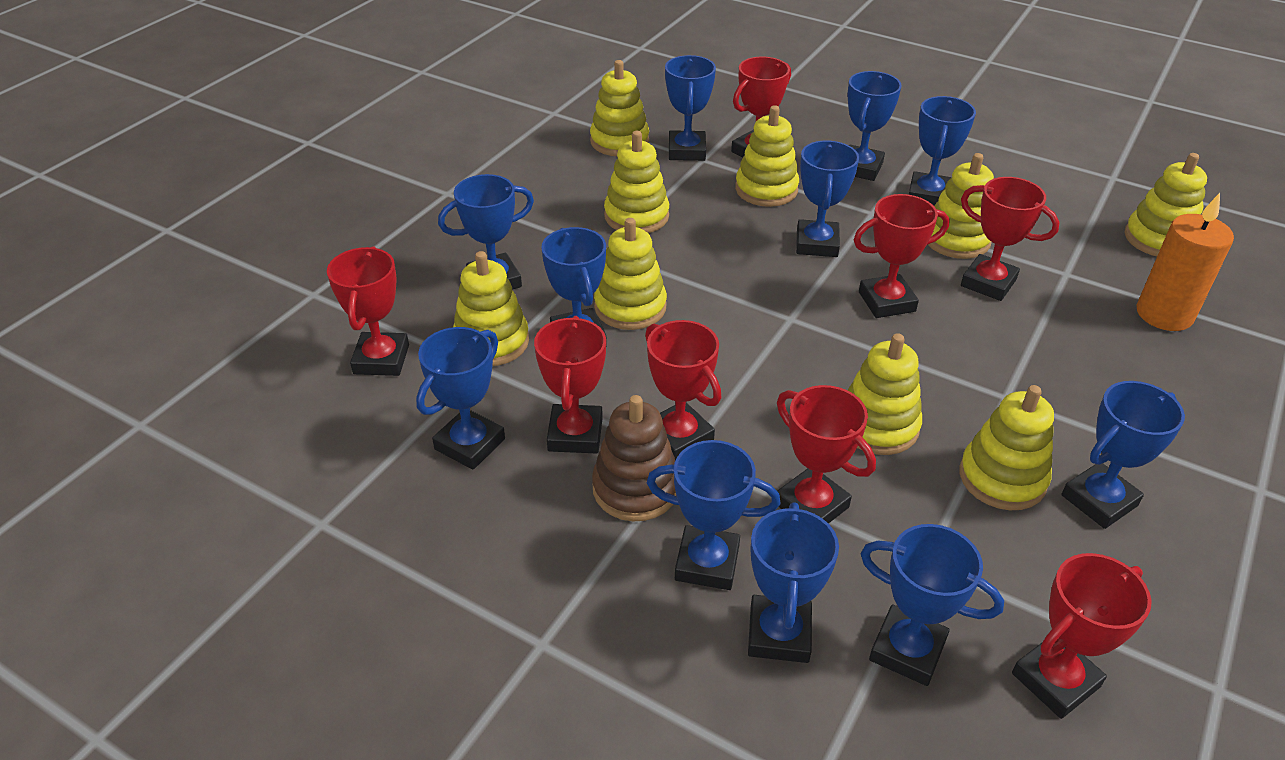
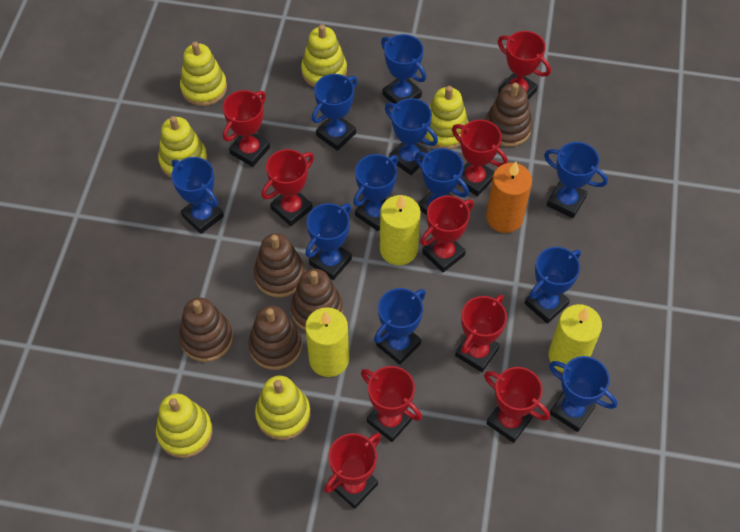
brown stacking toy: 1 -> 5
red trophy: 8 -> 9
yellow candle: 0 -> 3
yellow stacking toy: 9 -> 6

